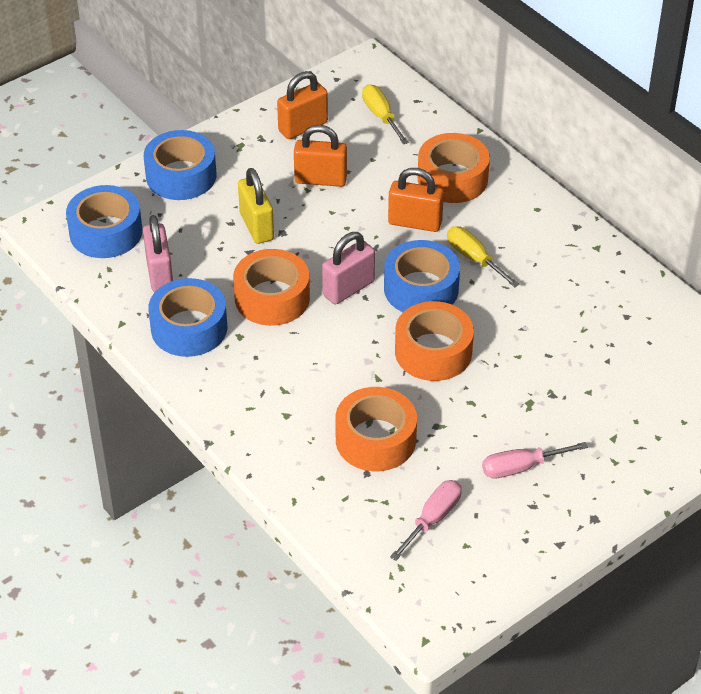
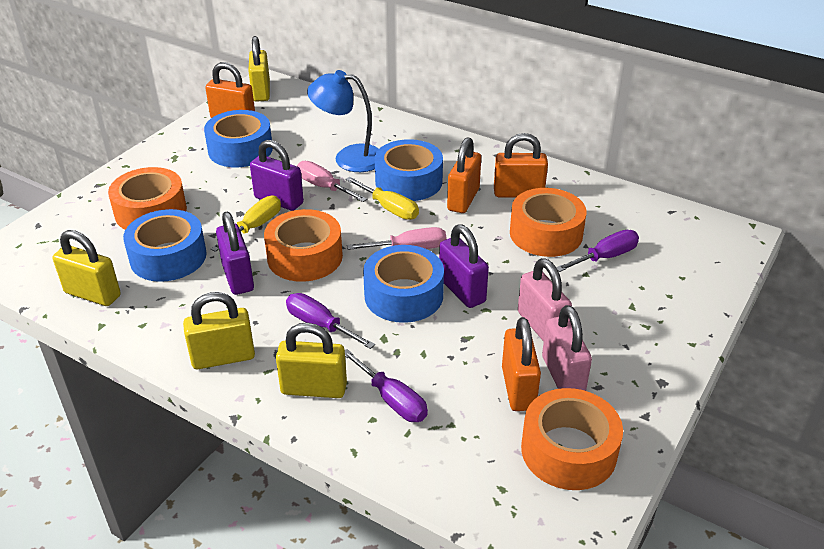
blue lamp: 0 -> 1
orange padlock: 3 -> 4
purple padlock: 0 -> 3
purple screwdriver: 0 -> 3
yellow padlock: 1 -> 4

